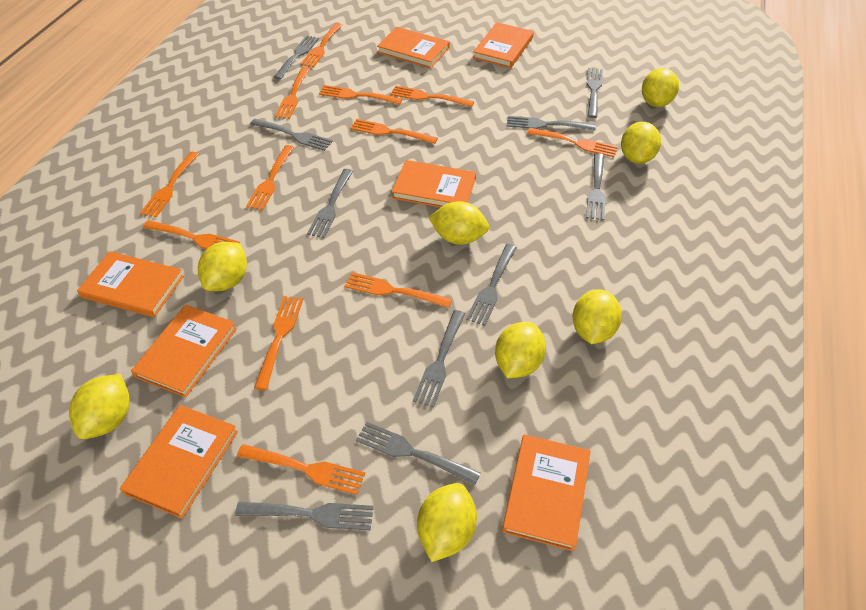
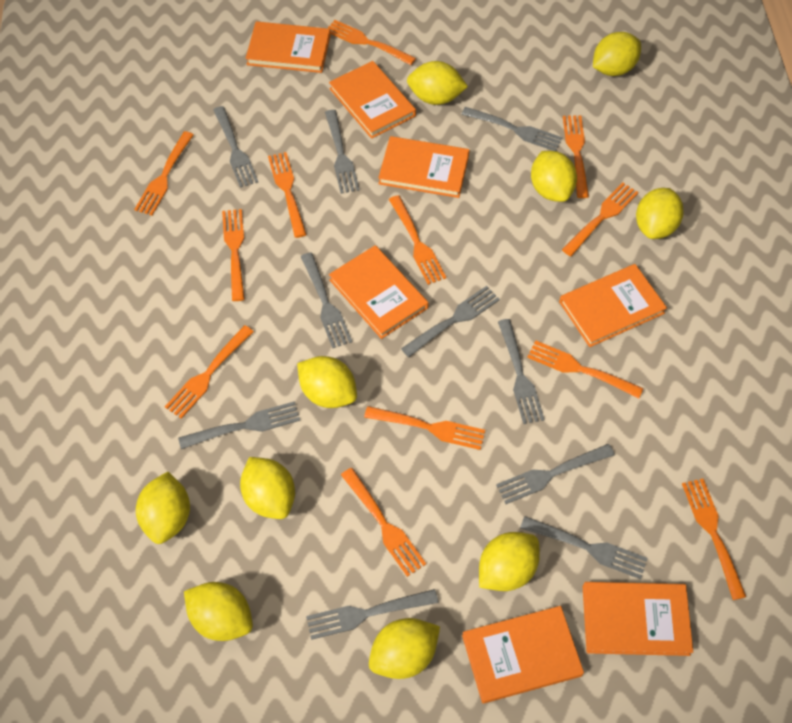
yellow lemon: 8 -> 10

